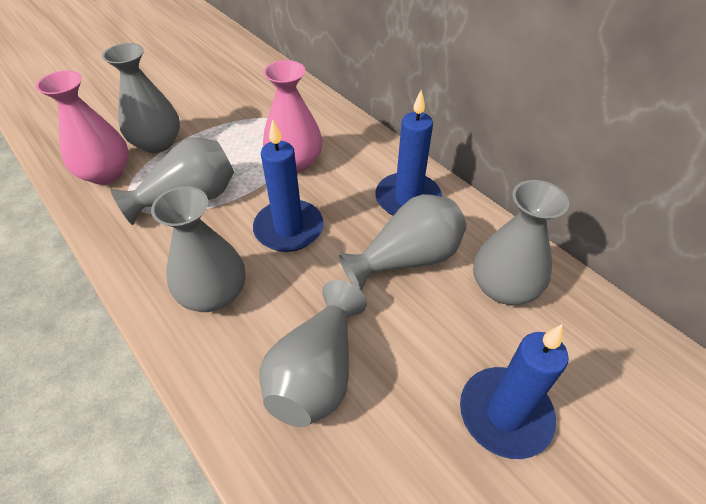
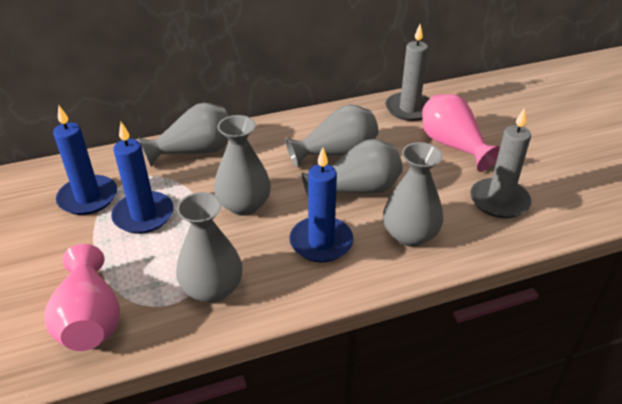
grey candle: 0 -> 2

